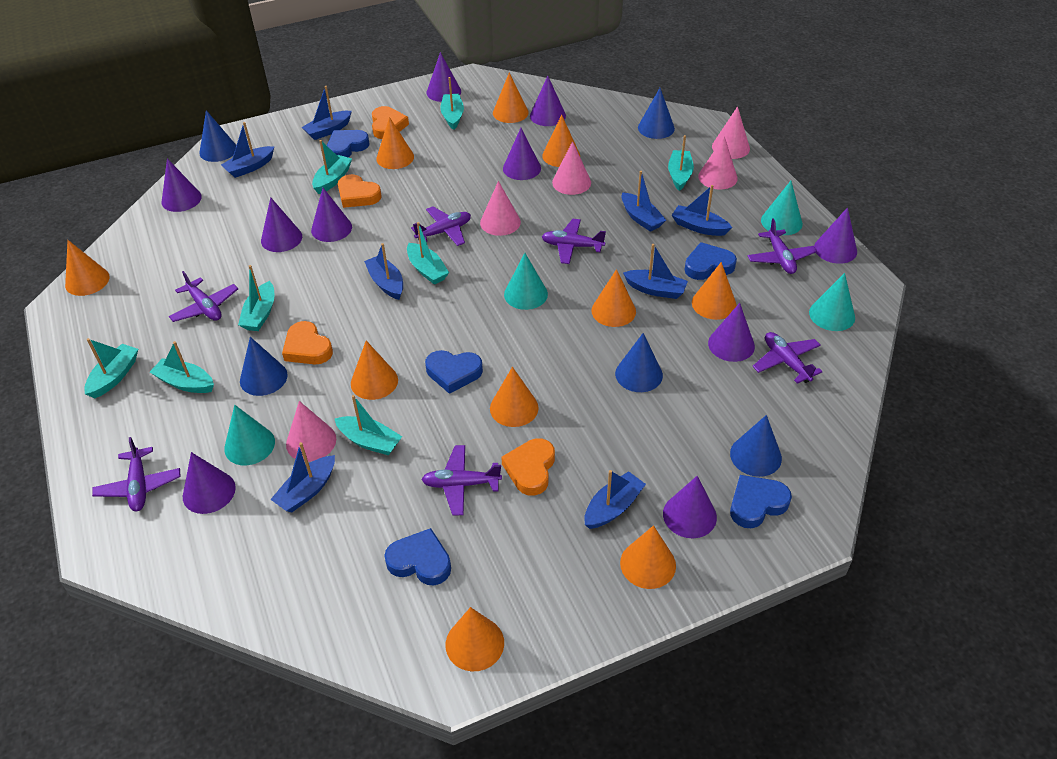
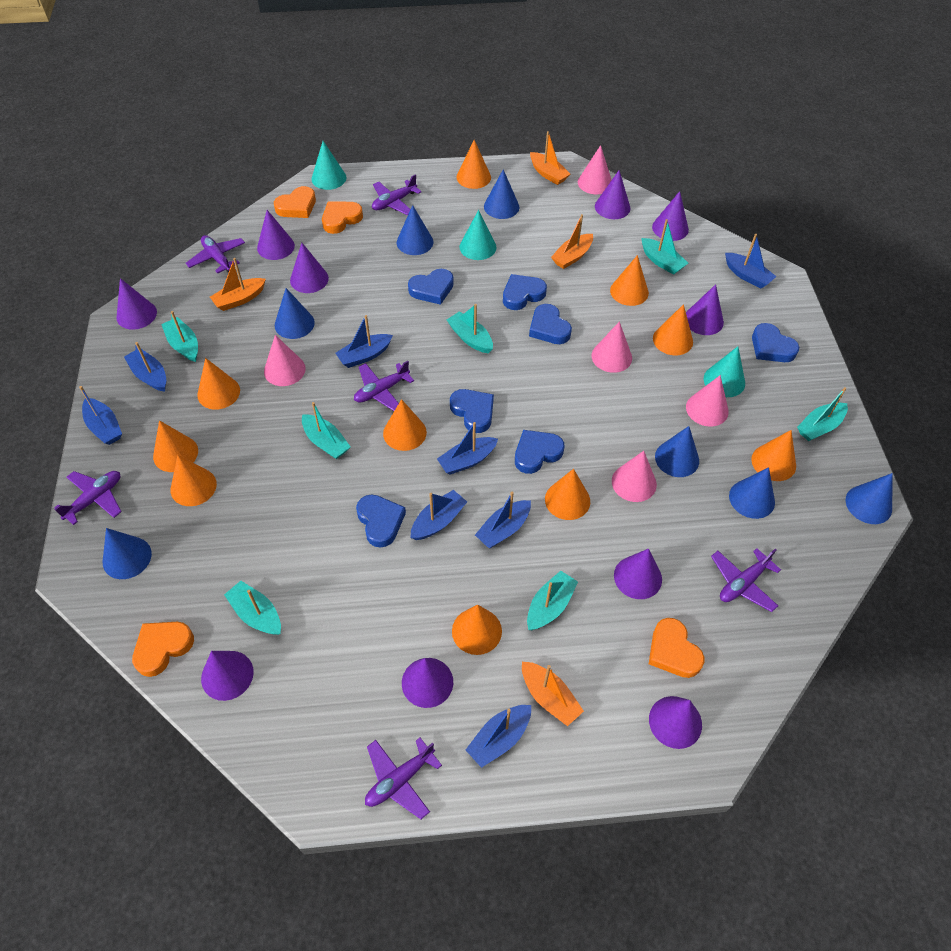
blue cone: 5 -> 7
blue heart: 5 -> 7
orange boat: 0 -> 4
purple plane: 7 -> 6
turquoise boat: 8 -> 7
turquoise cone: 4 -> 3

